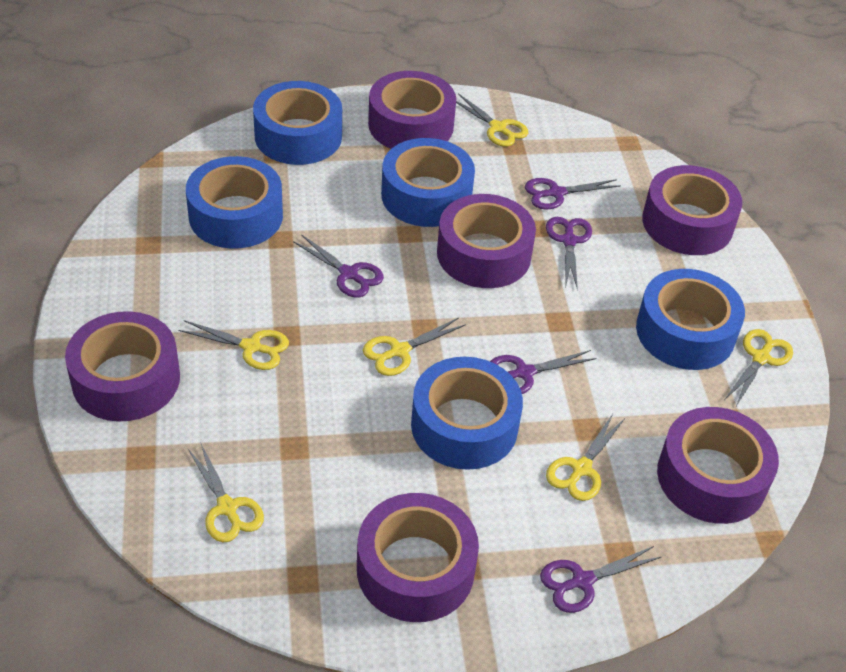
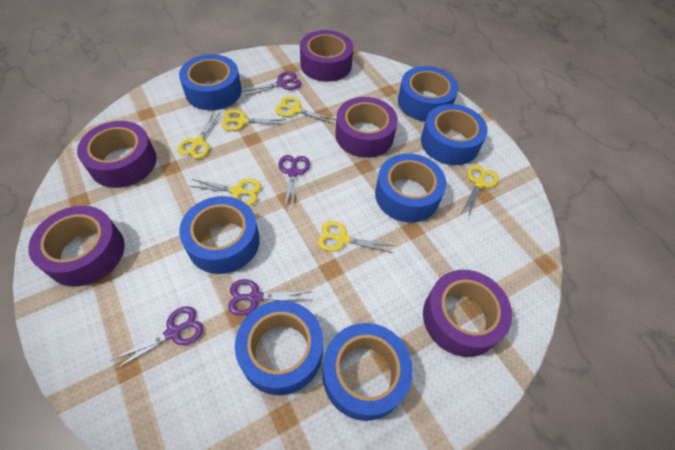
blue tape: 5 -> 7
purple scissors: 5 -> 4
purple tape: 6 -> 5

